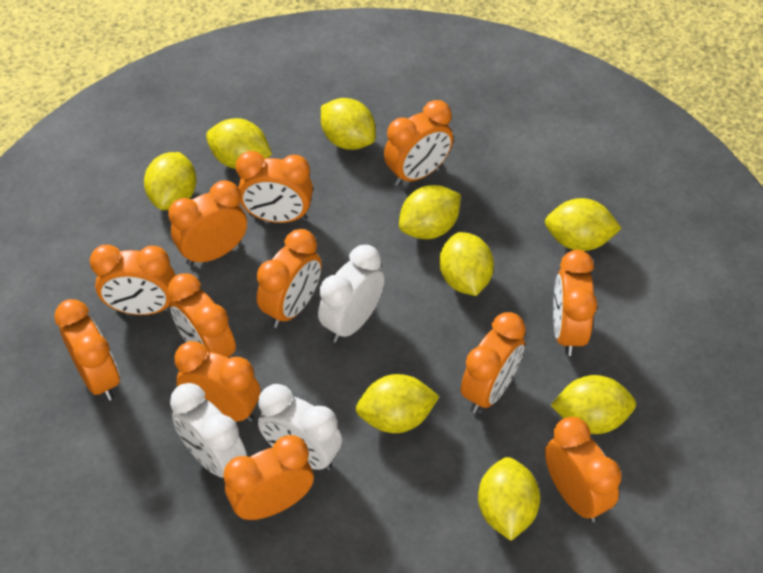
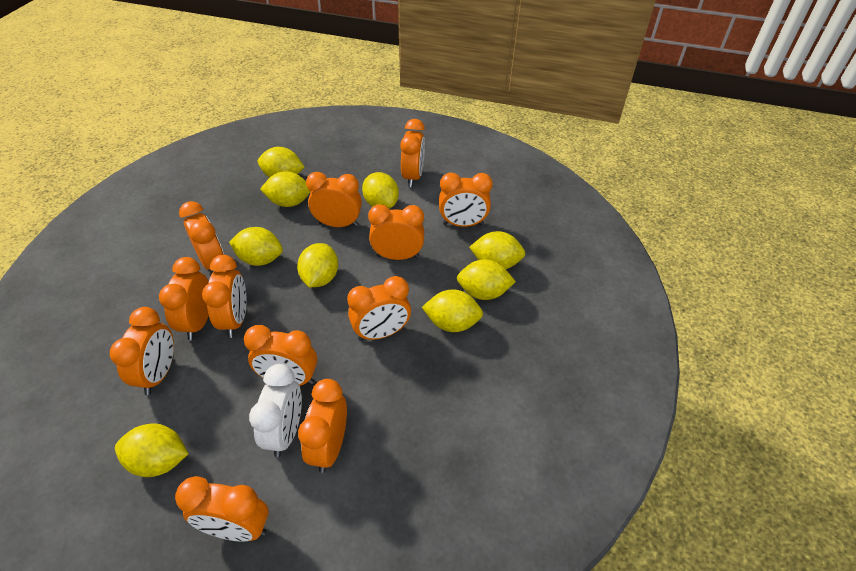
white clock: 3 -> 1

